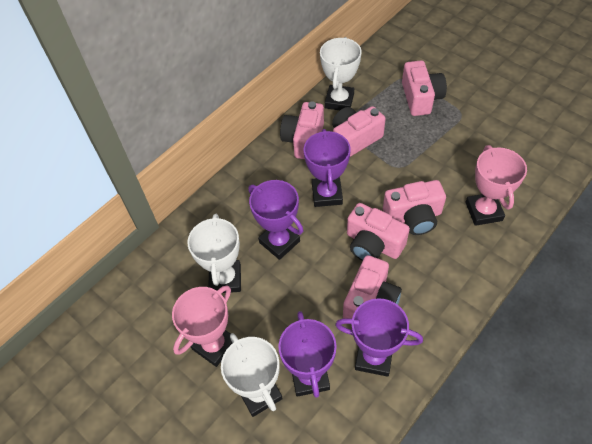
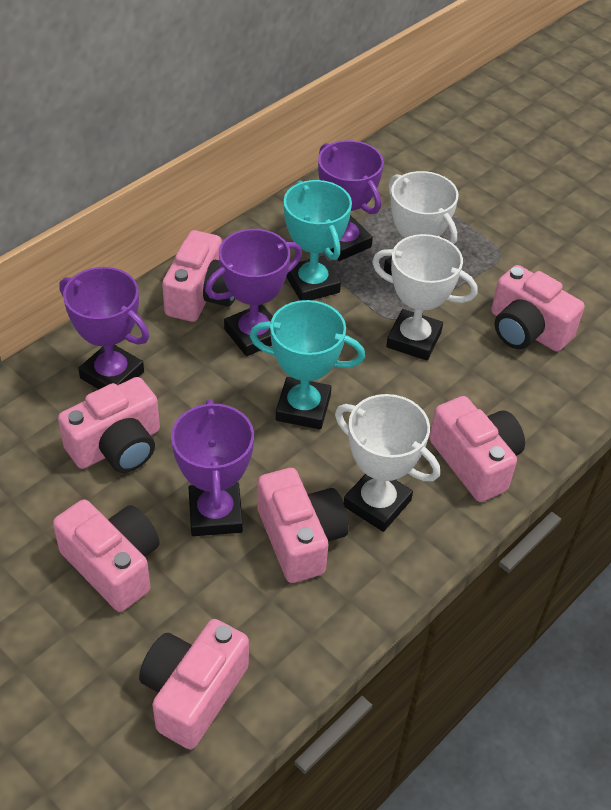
pink camera: 6 -> 7
pink trophy: 2 -> 0
turquoise trophy: 0 -> 2

